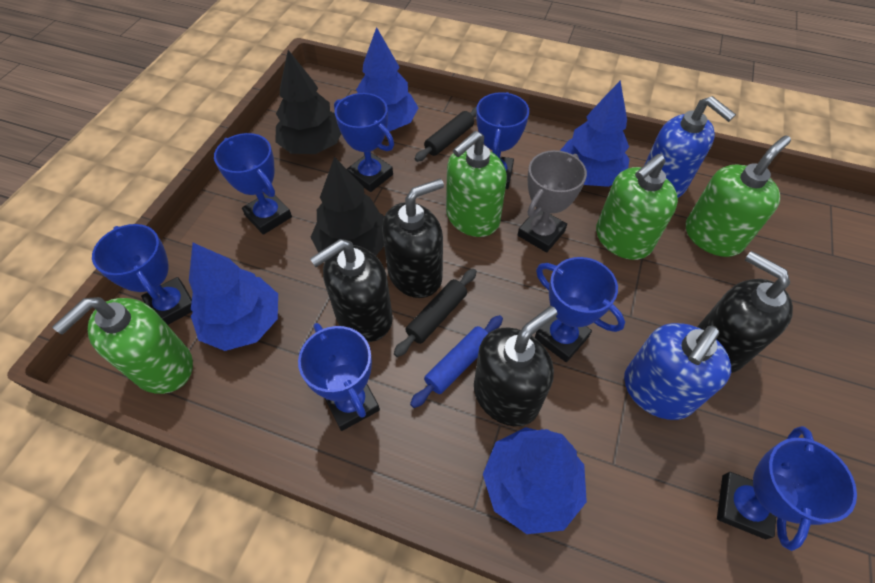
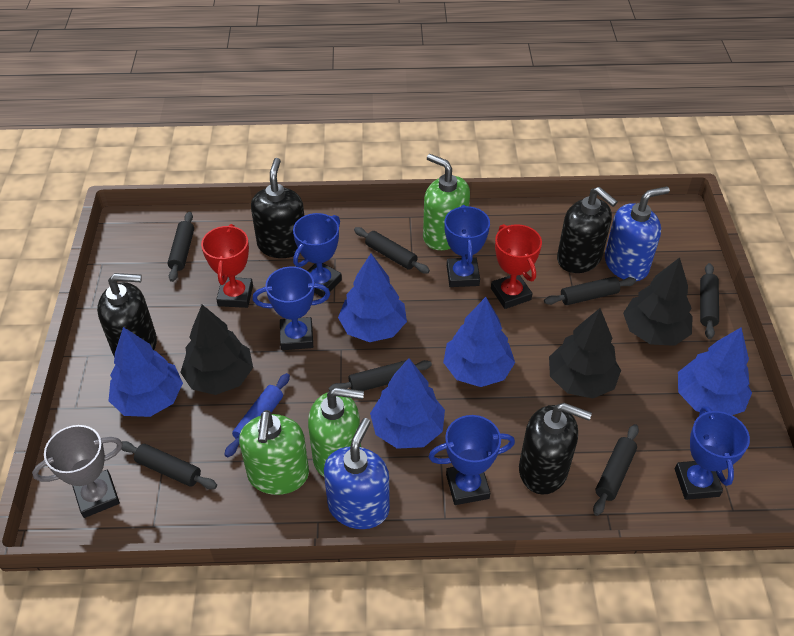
black rolling pin: 2 -> 7
black tree: 2 -> 3
blue tree: 4 -> 5
blue trophy: 7 -> 5
green soap dispenser: 4 -> 3
red trophy: 0 -> 2

